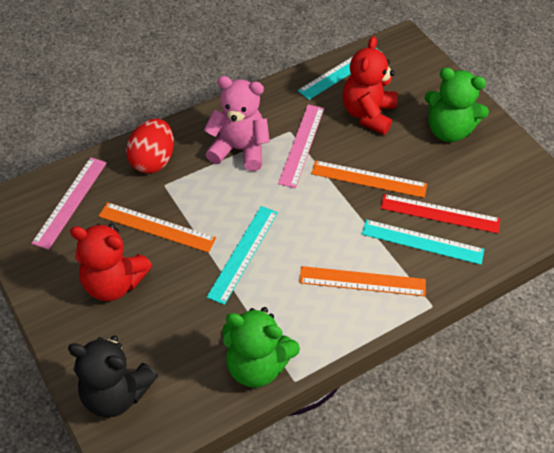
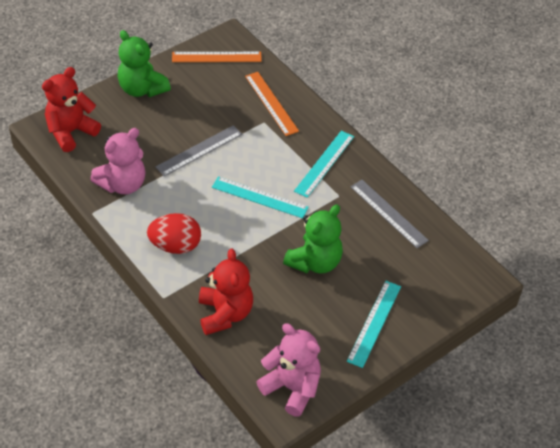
black teddy bear: 1 -> 0
grey ruler: 0 -> 2
orange ruler: 3 -> 2
pink ruler: 2 -> 0
pink teddy bear: 1 -> 2
red ruler: 1 -> 0

